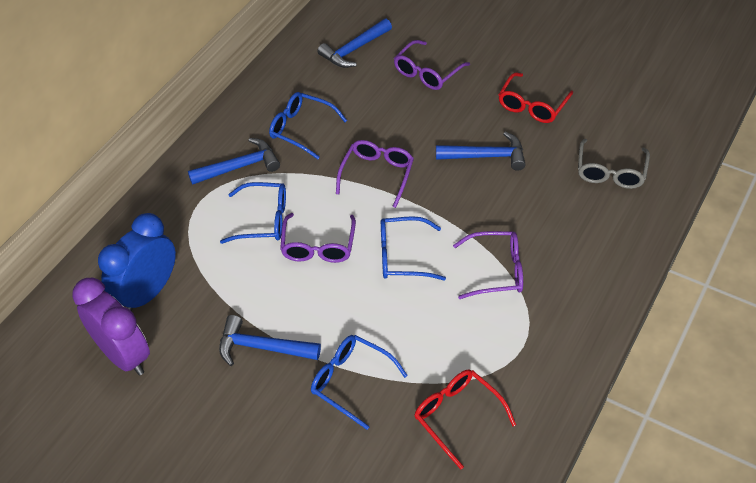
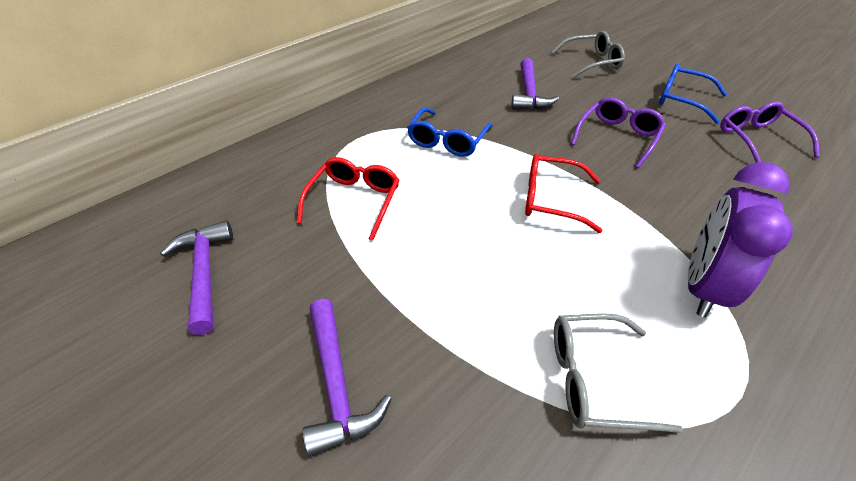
blue clock: 1 -> 0
blue glasses: 4 -> 2
blue hammer: 4 -> 0
grey glasses: 1 -> 2
purple glasses: 4 -> 2
purple hammer: 0 -> 3

